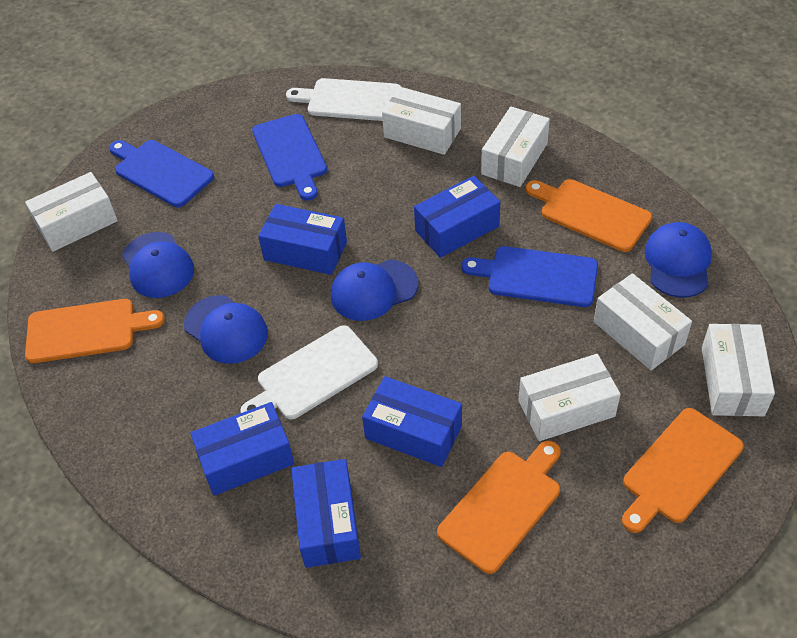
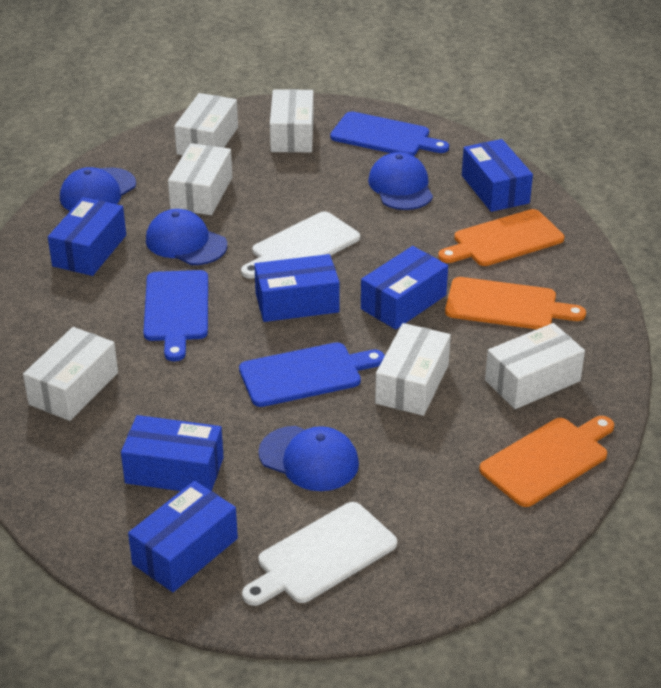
blue box: 5 -> 6
orange cutting board: 4 -> 3

